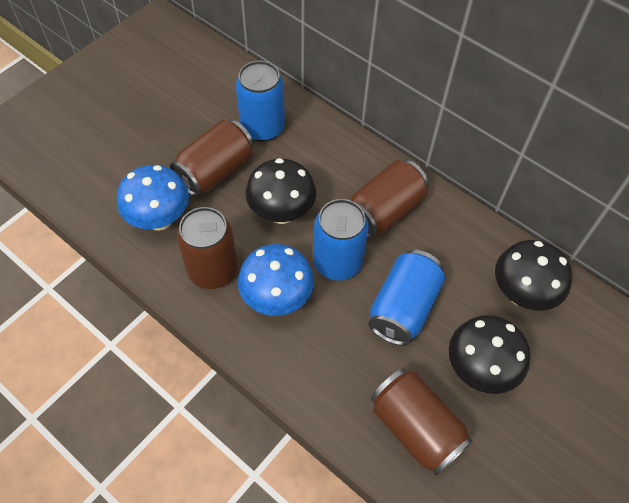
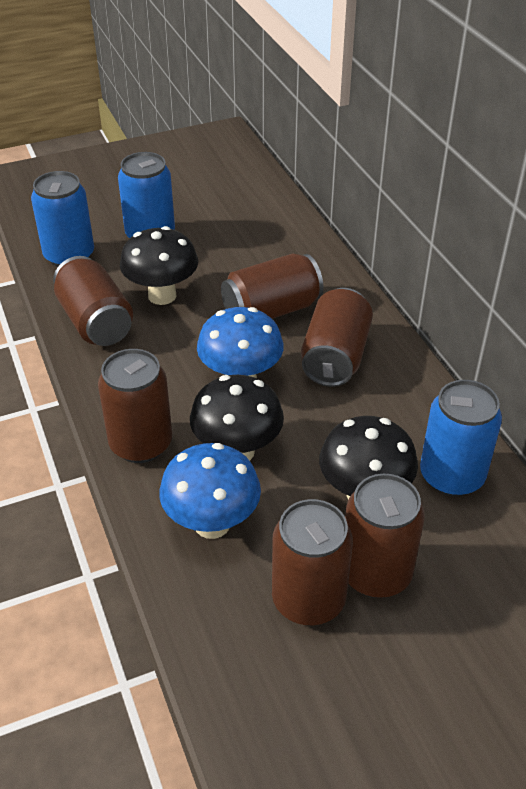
brown can: 4 -> 6

